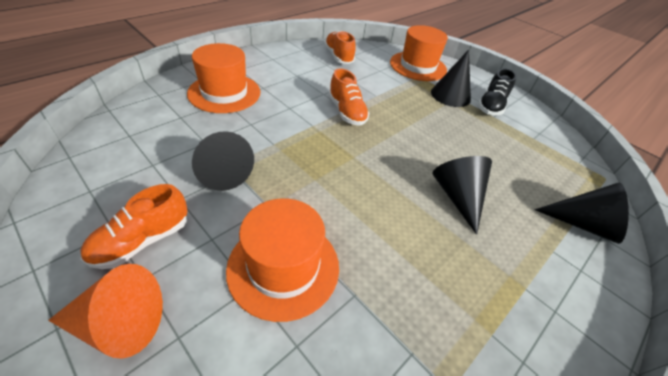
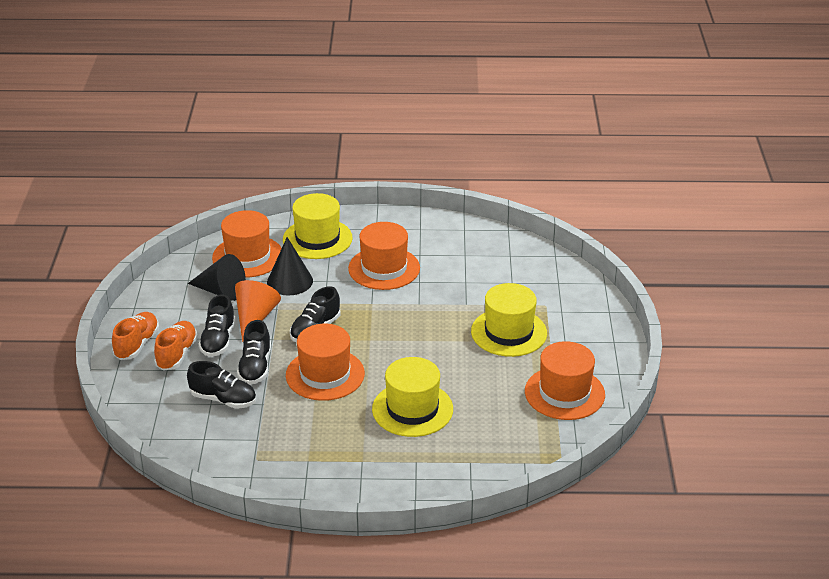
black cone: 4 -> 2
black shoe: 1 -> 4
orange hat: 3 -> 4
orange shoe: 3 -> 2
yellow hat: 0 -> 3

